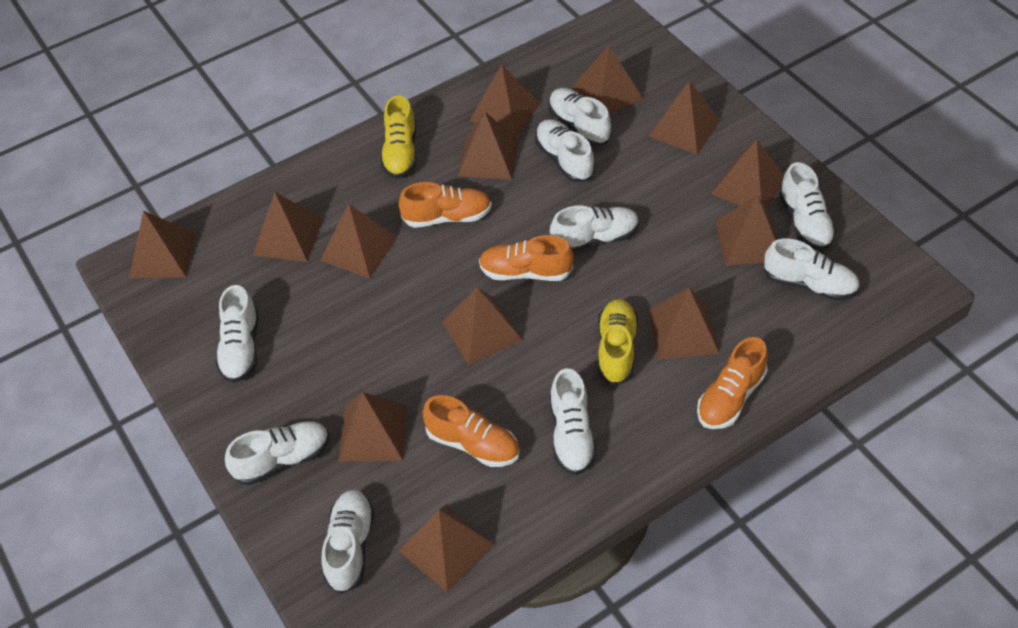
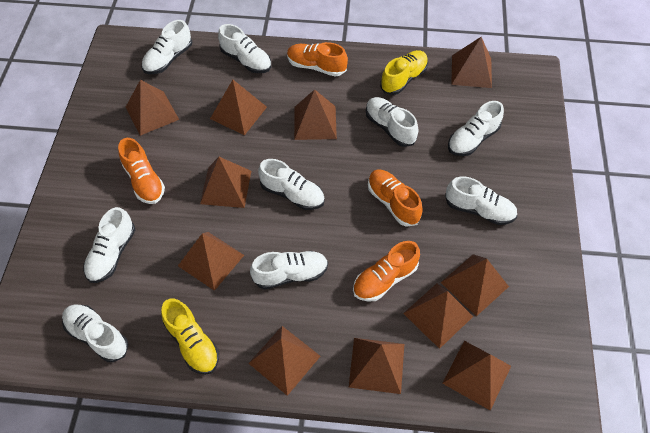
brown pyramid: 13 -> 11

